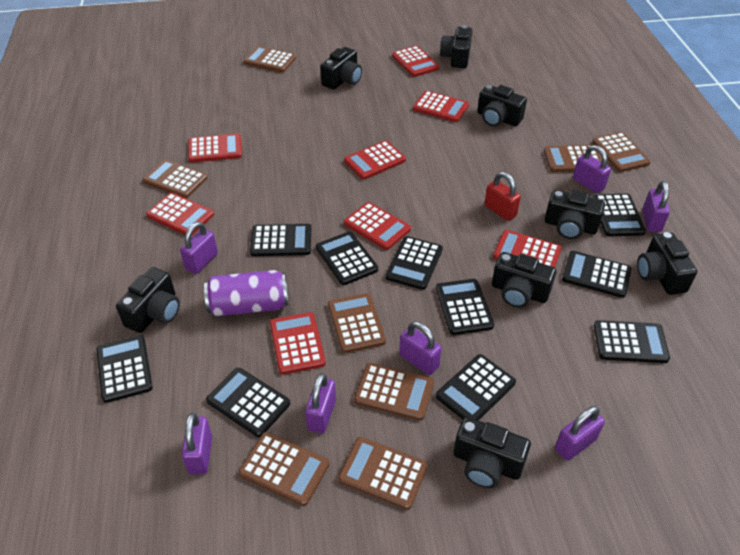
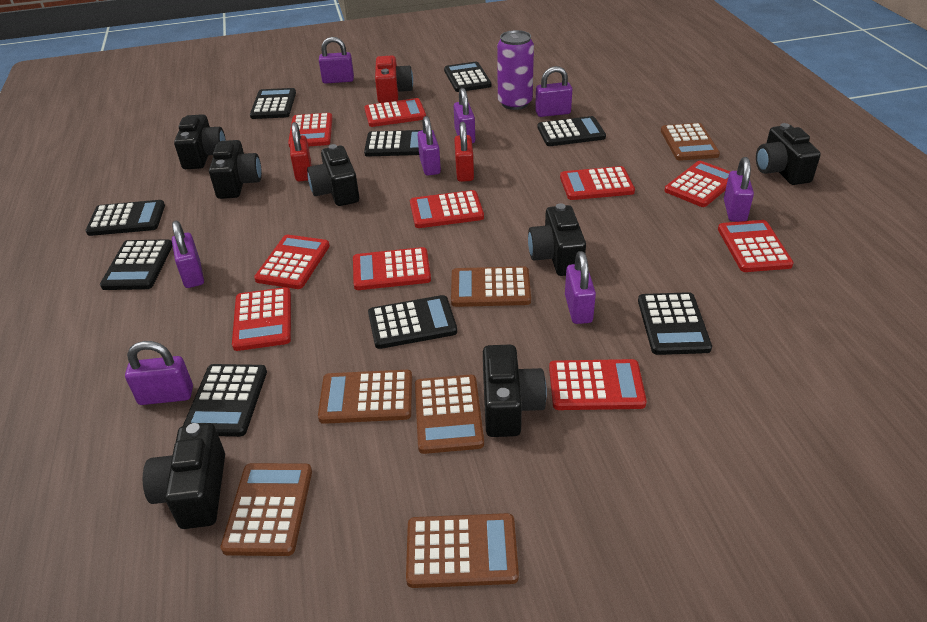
black calculator: 10 -> 9
black camera: 8 -> 7
brown calculator: 8 -> 6
purple padlock: 7 -> 8
red calculator: 8 -> 10
red camera: 0 -> 1
red padlock: 1 -> 2

